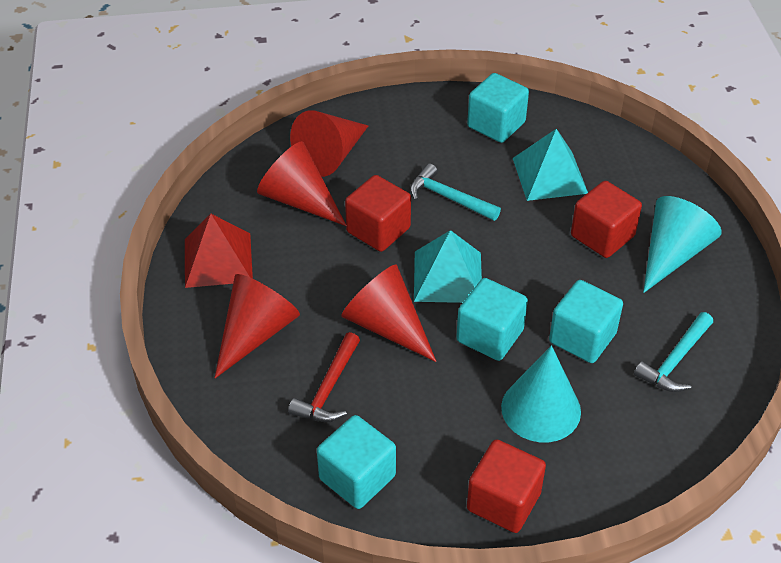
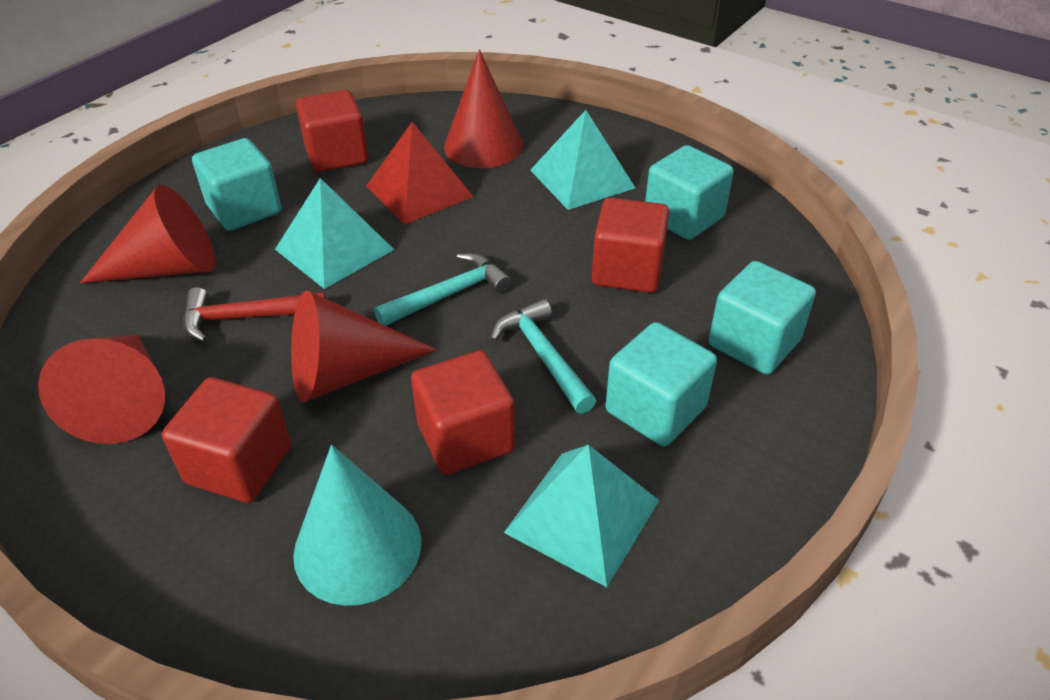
red cube: 3 -> 4
turquoise cone: 2 -> 1
turquoise pyramid: 2 -> 3

